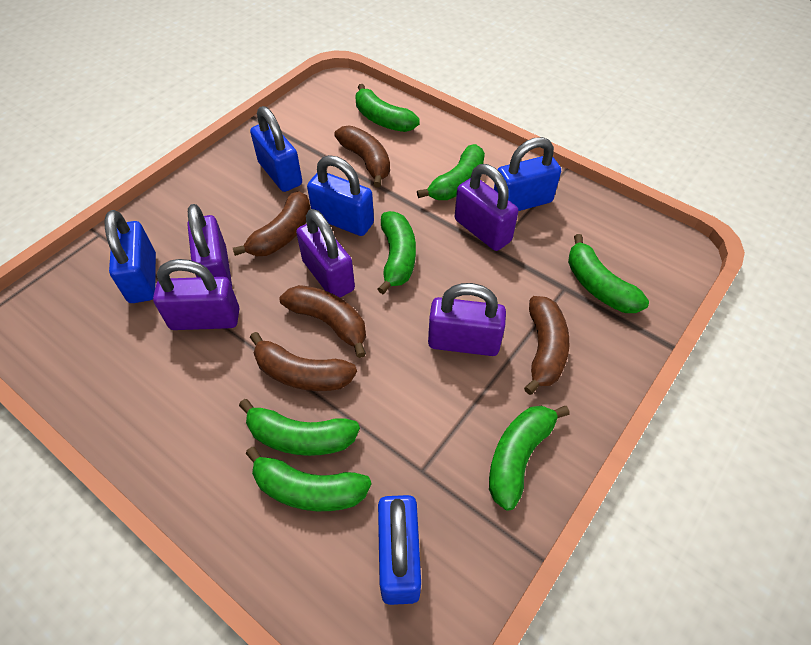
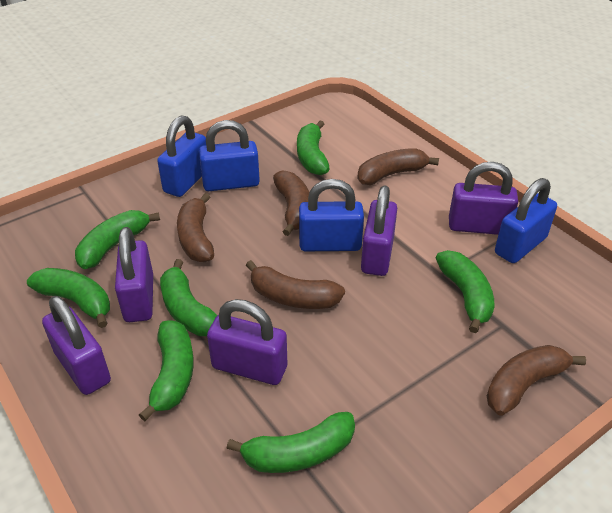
blue padlock: 5 -> 4

